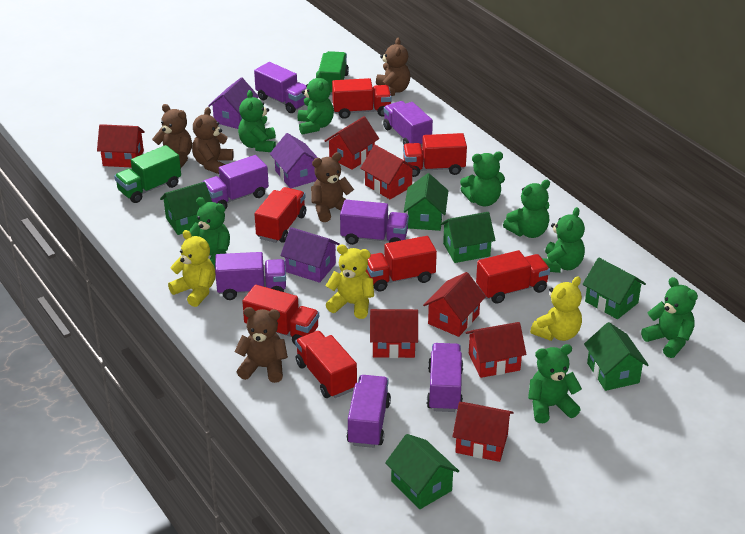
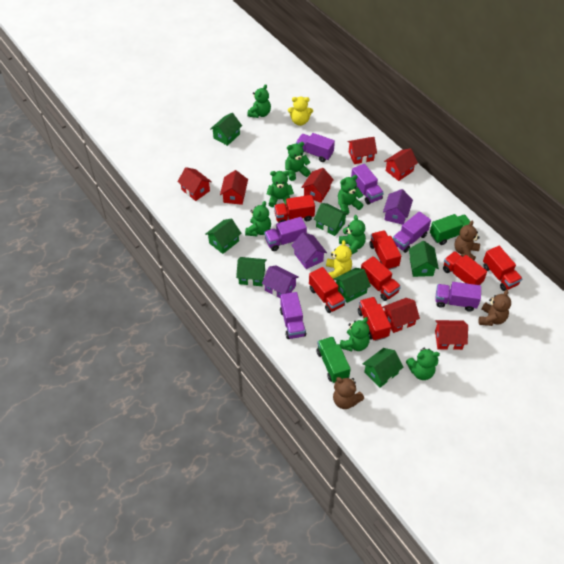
brown teddy bear: 5 -> 3
green house: 6 -> 7
purple truck: 7 -> 6
yellow teddy bear: 3 -> 2

